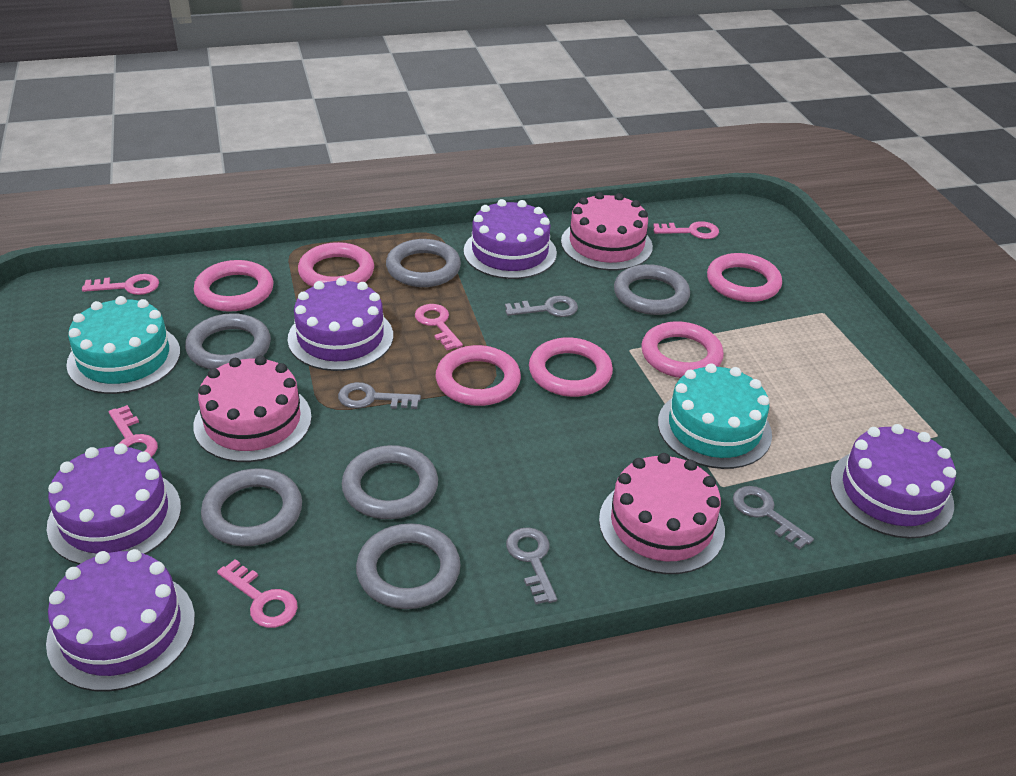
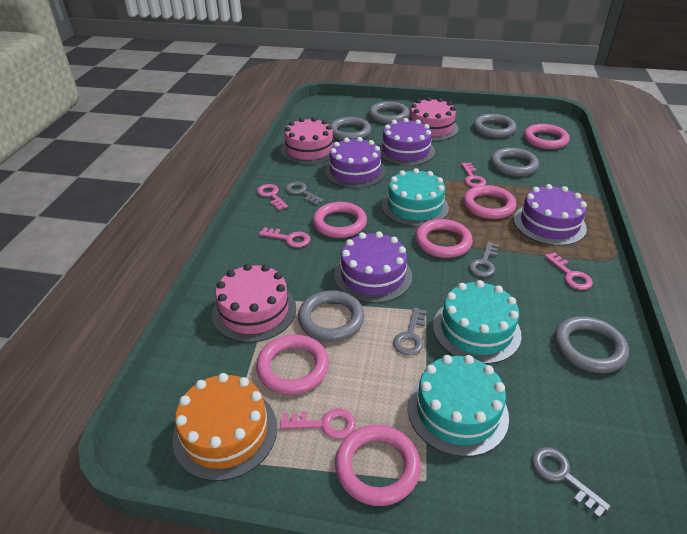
orange cake: 0 -> 1
purple cake: 5 -> 4
turquoise cake: 2 -> 3

